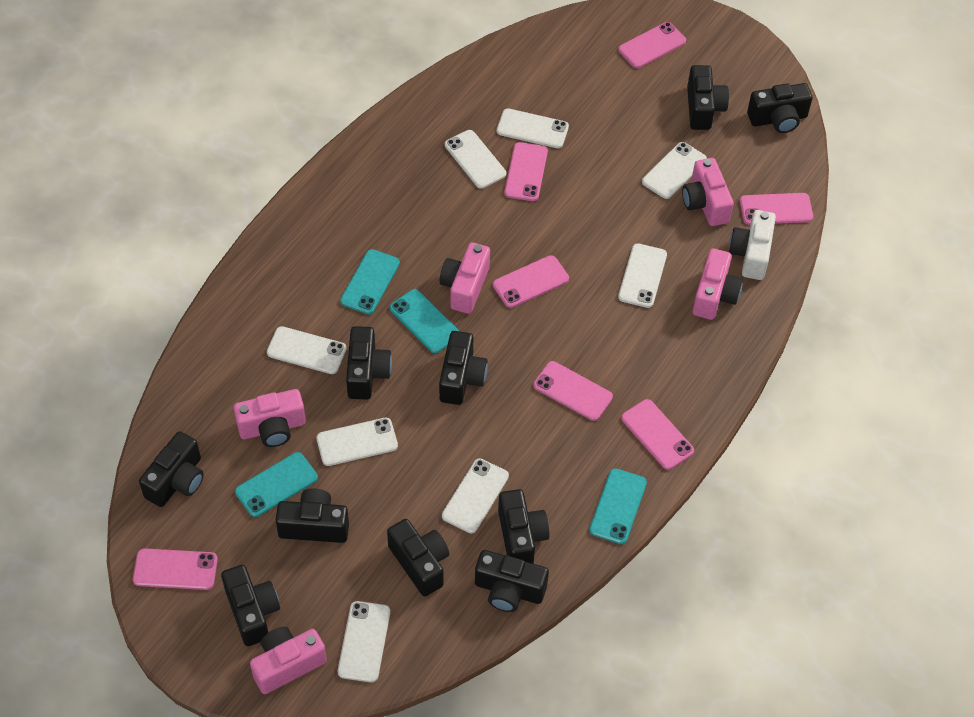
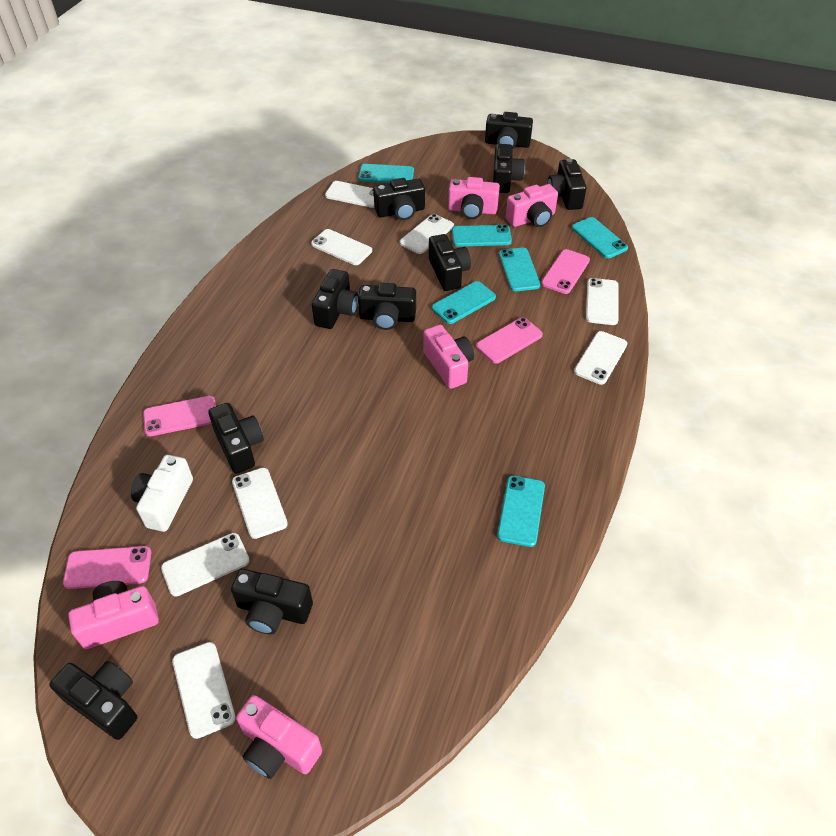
pink phone: 7 -> 4
turquoise phone: 4 -> 6

